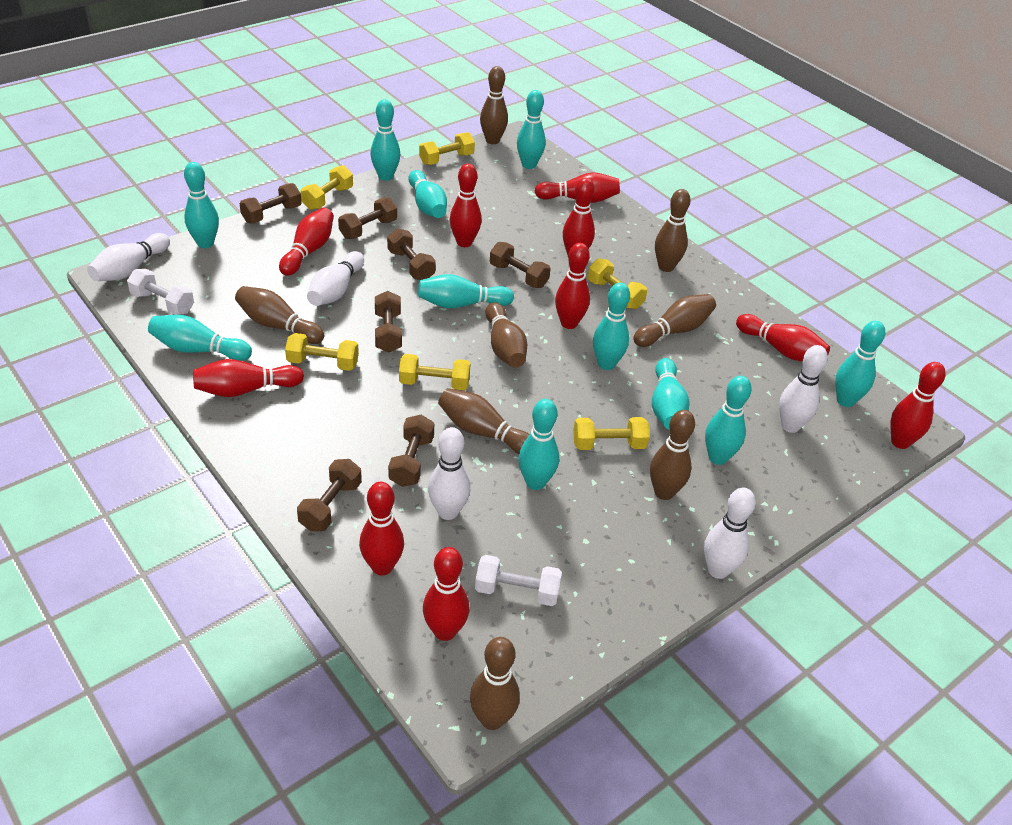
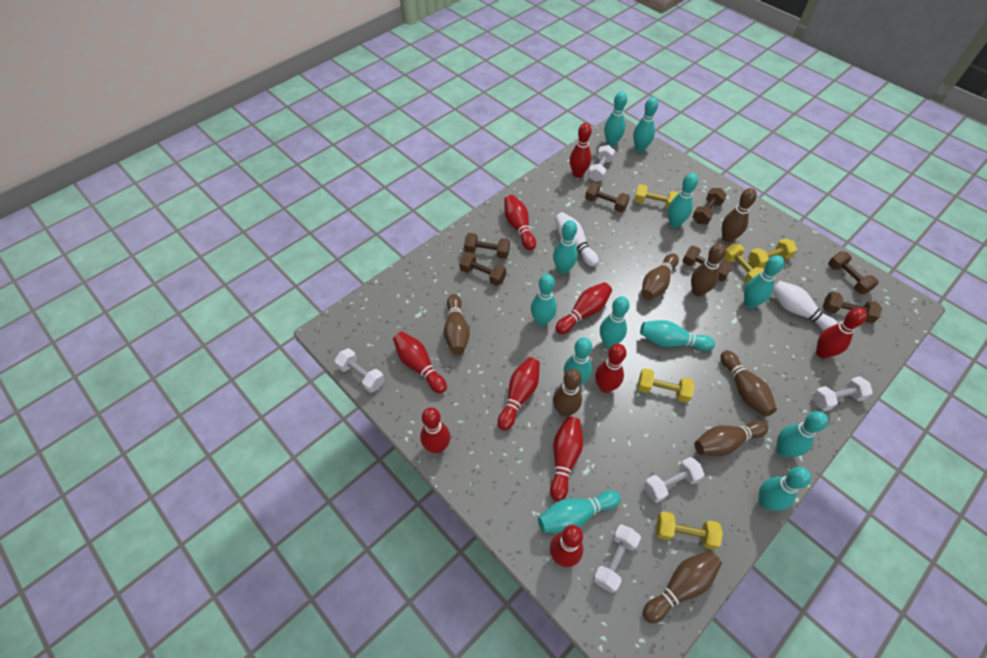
turquoise bowling pin: 11 -> 12
white bowling pin: 5 -> 2
white dumbbell: 2 -> 5
yellow dumbbell: 6 -> 5

